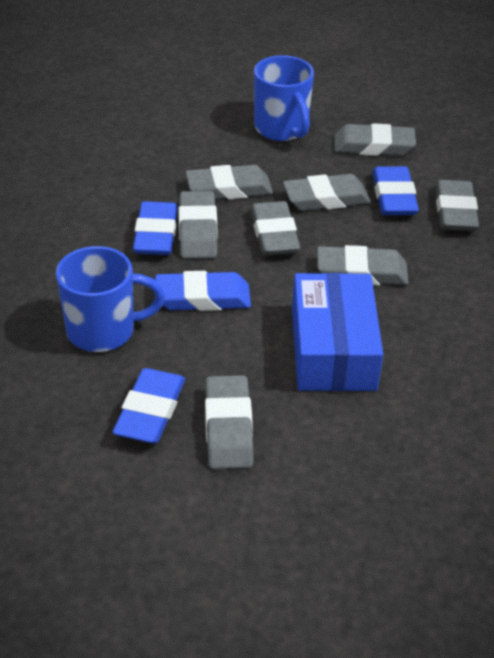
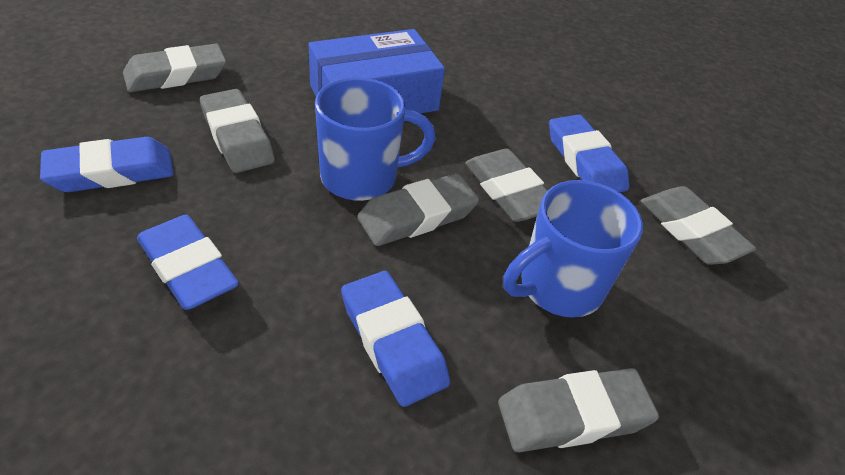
grey eraser: 8 -> 6

